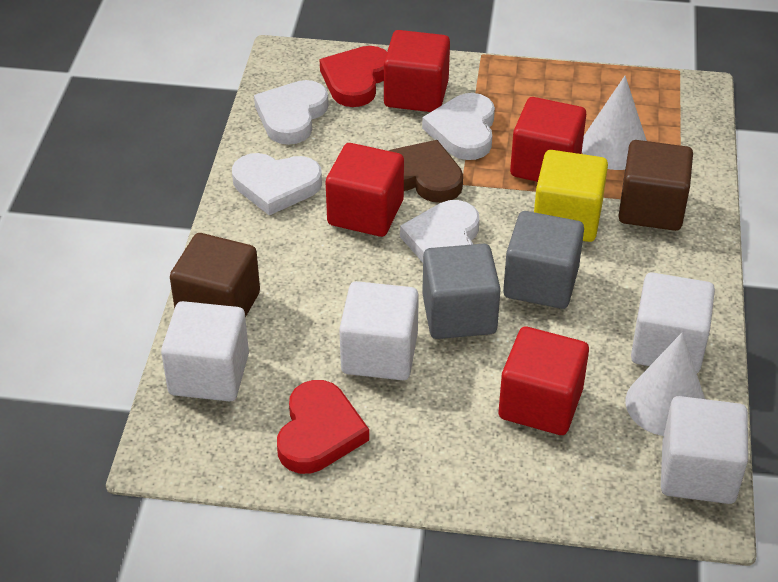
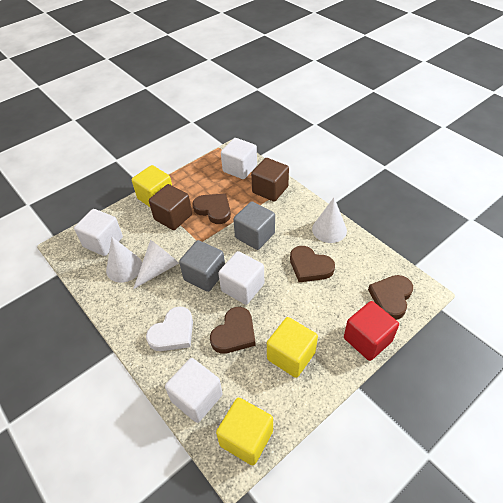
brown heart: 1 -> 4
red cube: 4 -> 1
red heart: 2 -> 0
white cone: 2 -> 3
white heart: 4 -> 1
yellow cube: 1 -> 3

